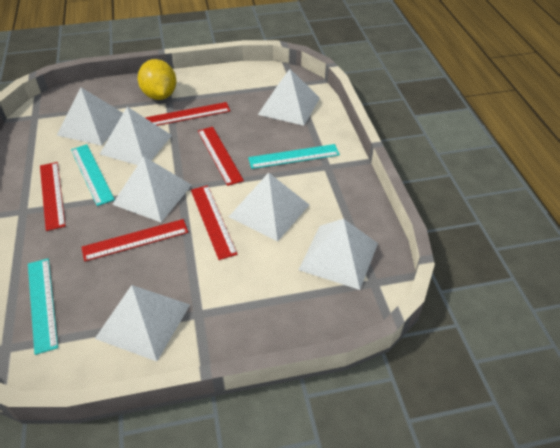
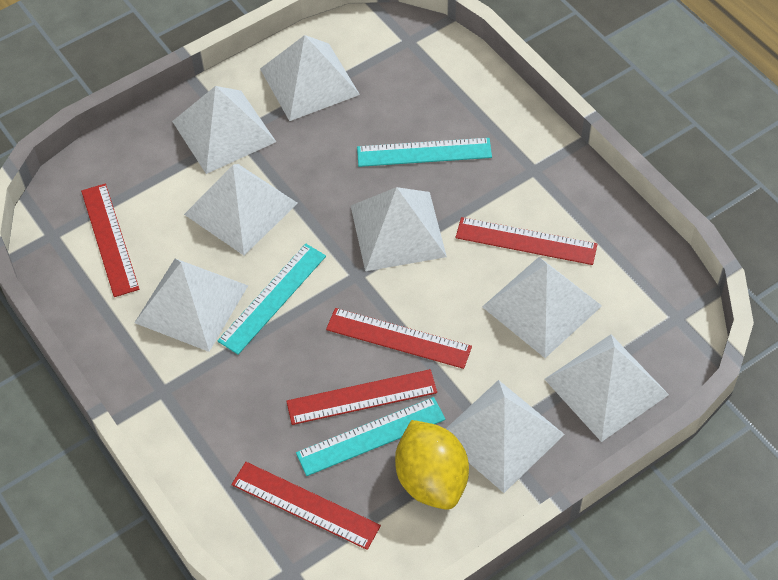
white pyramid: 7 -> 8

